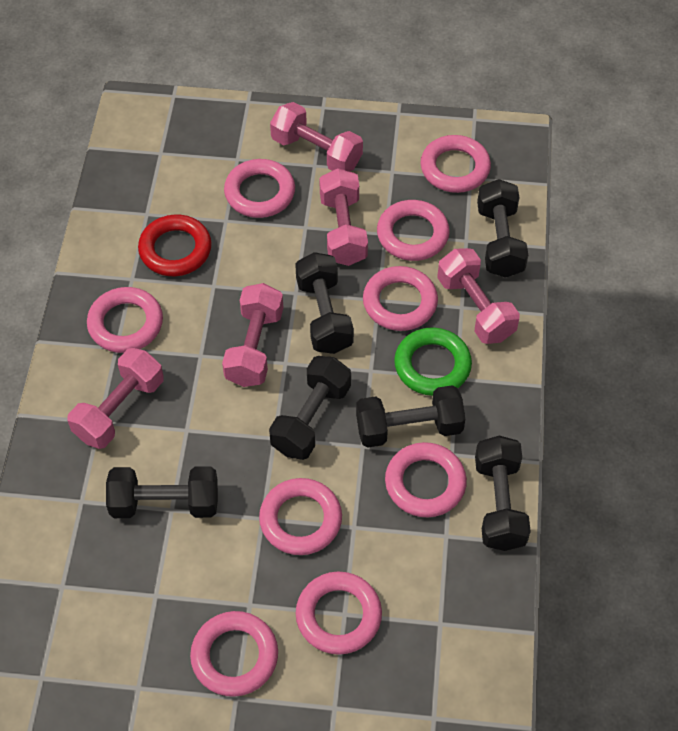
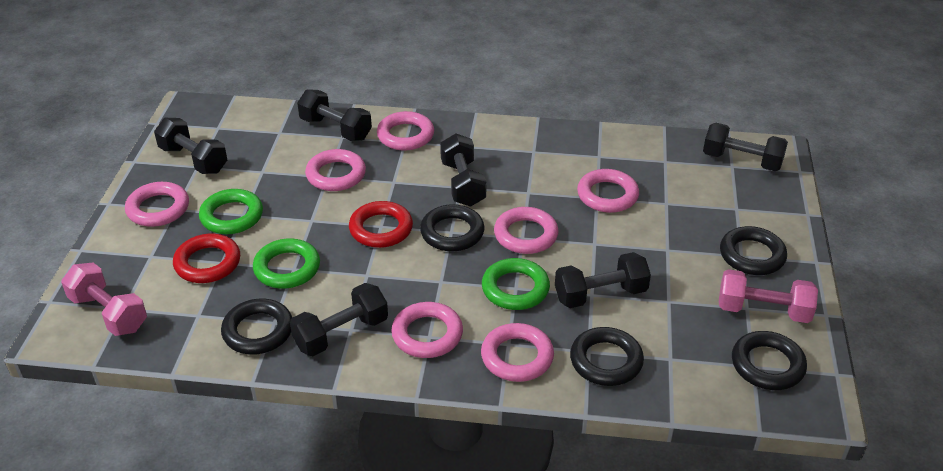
black ring: 0 -> 5
green ring: 1 -> 3
pink dumbbell: 5 -> 2
pink ring: 9 -> 7
red ring: 1 -> 2

